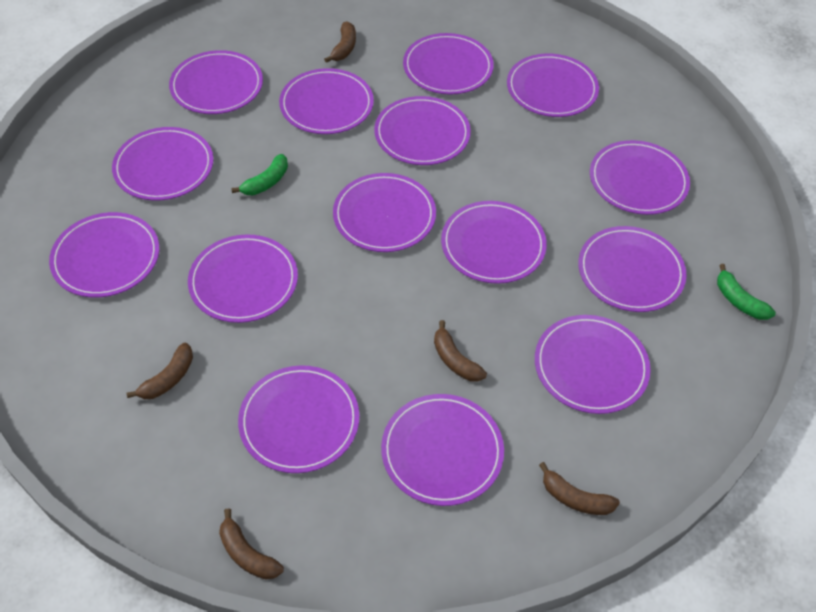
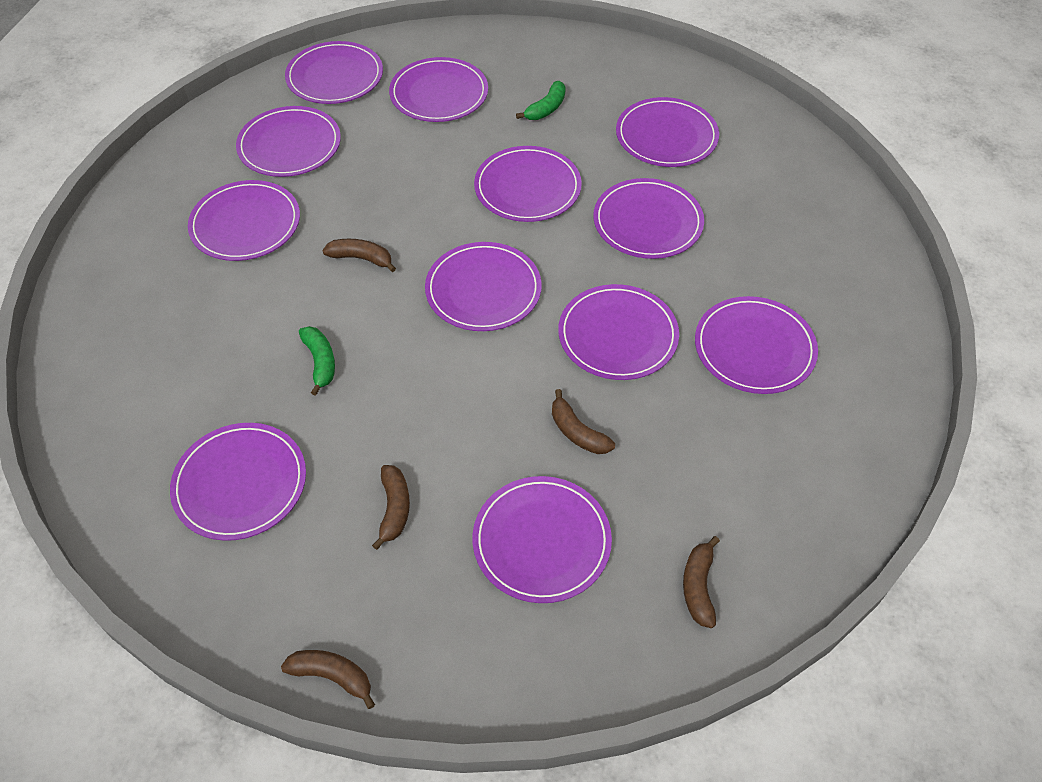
purple plate: 15 -> 12

